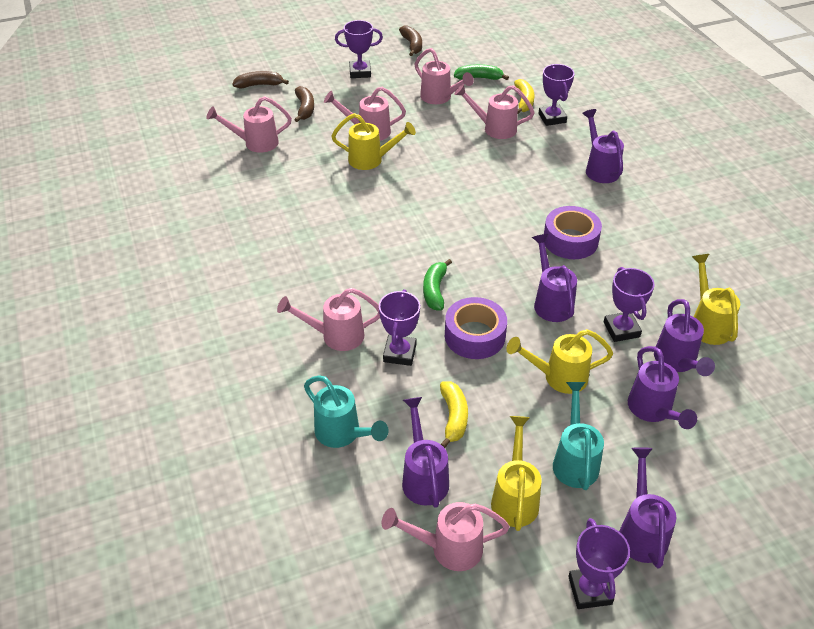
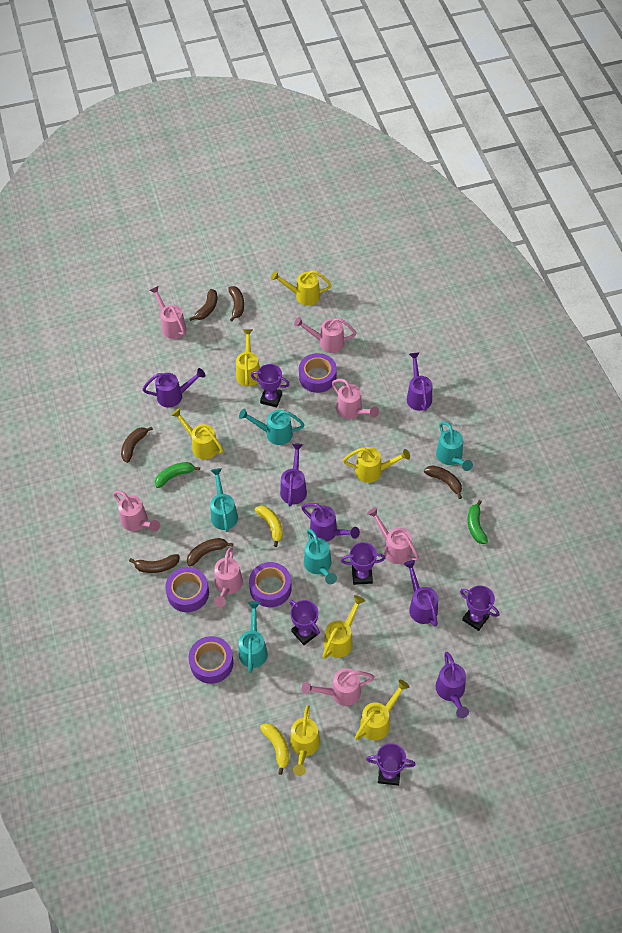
brown banana: 3 -> 6
pink watering can: 6 -> 7
purple tape: 2 -> 4
turquoise watering can: 2 -> 5
yellow watering can: 4 -> 7

